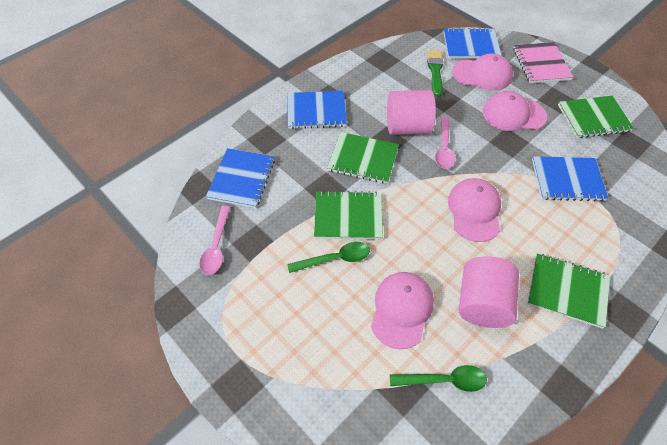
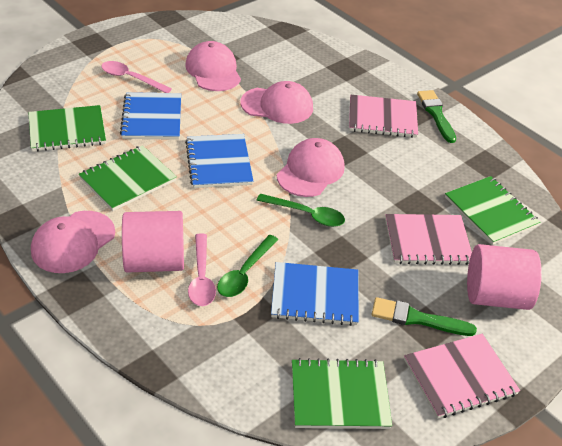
blue notebook: 4 -> 3
green brush: 1 -> 2
pink notebook: 1 -> 3

